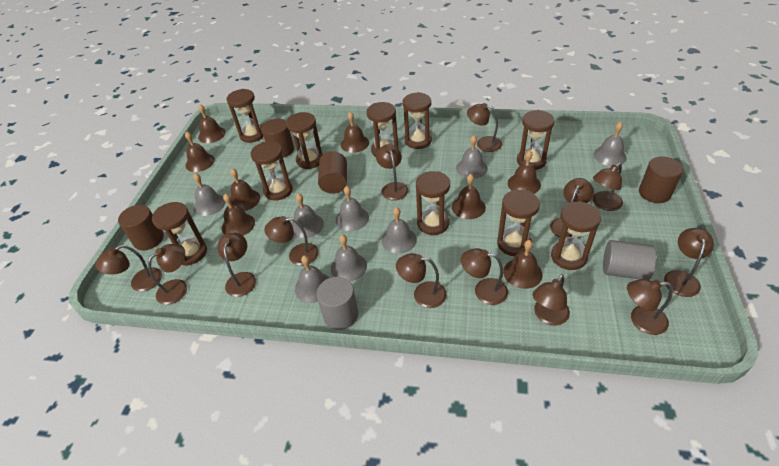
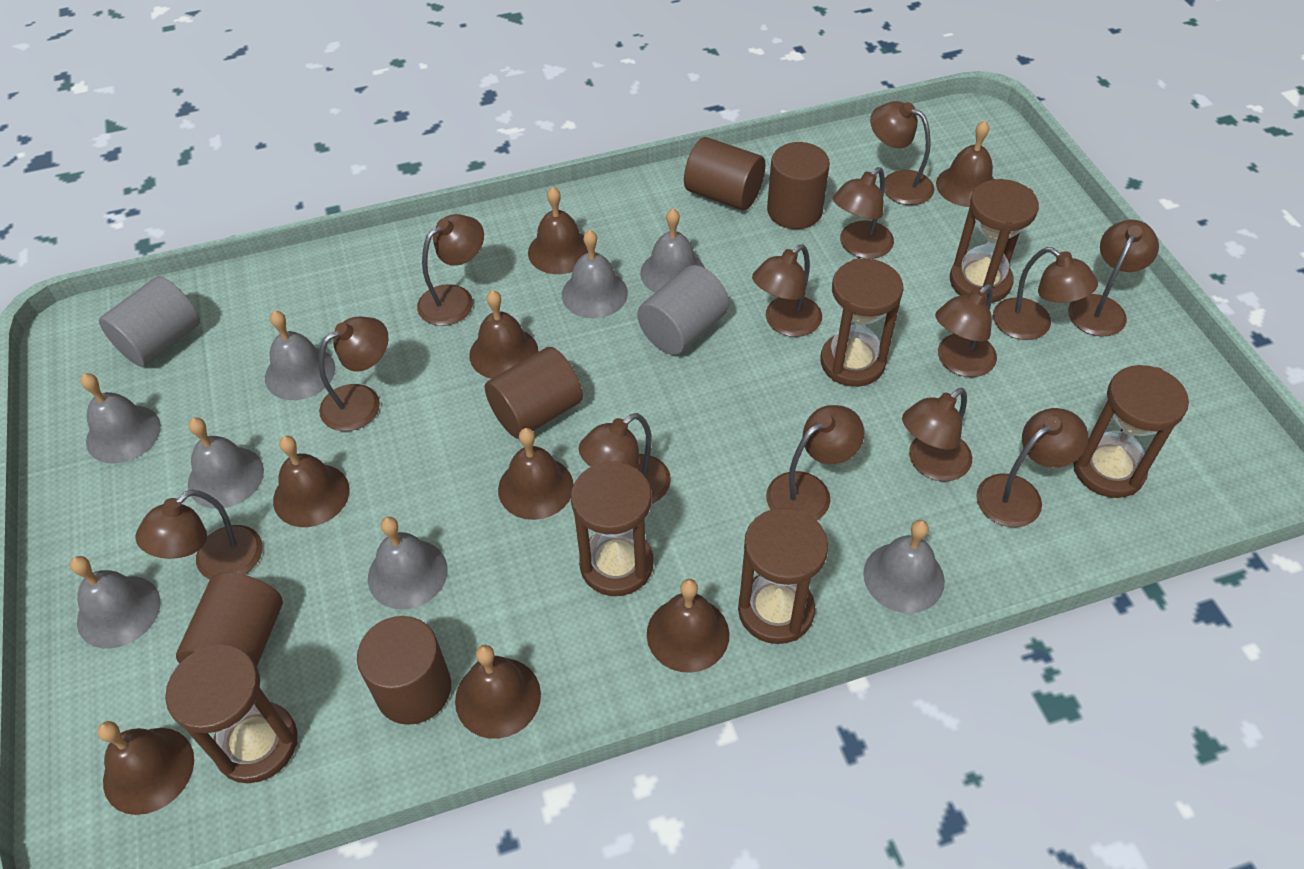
brown cylinder: 4 -> 5
brown hourglass: 10 -> 6

